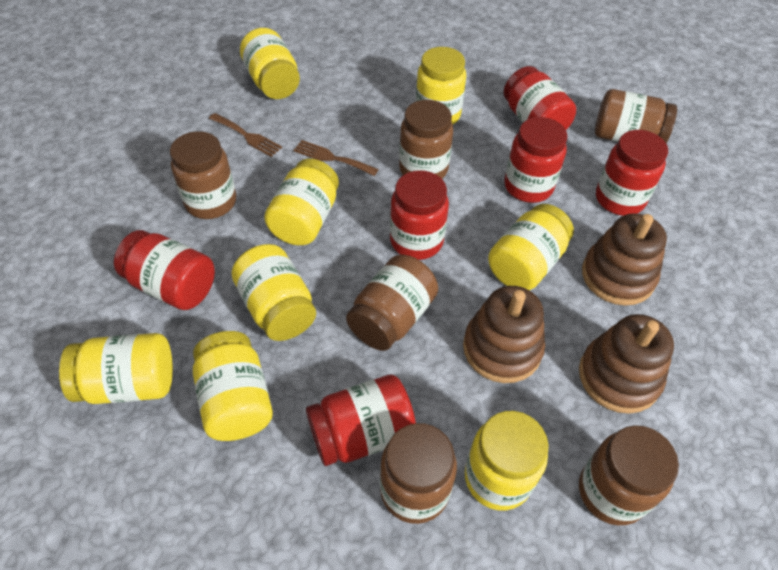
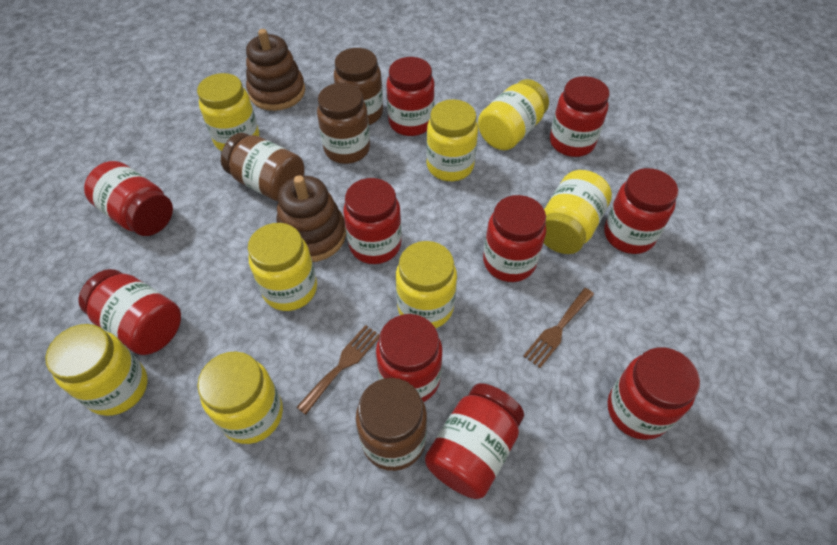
brown jar: 6 -> 4
brown stacking toy: 3 -> 2
red jar: 6 -> 10

